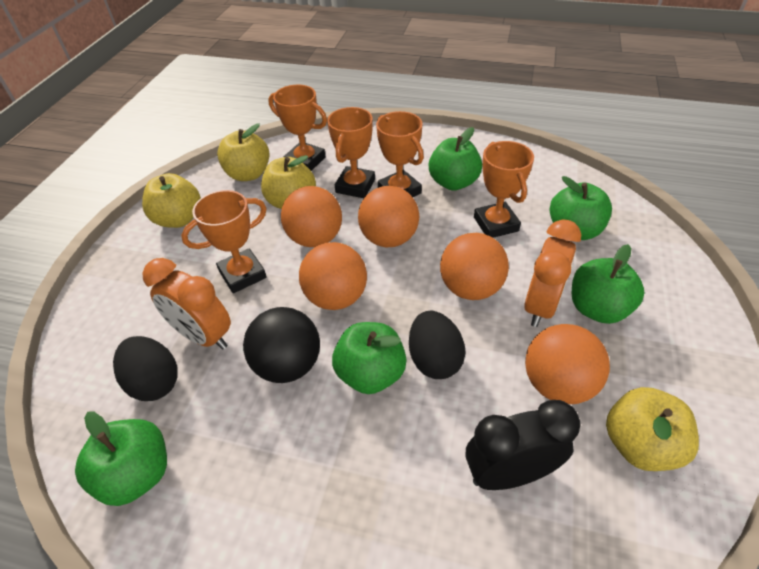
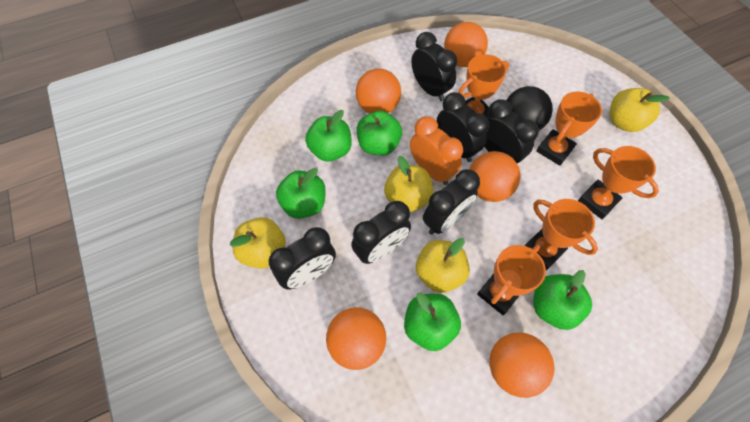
black clock: 1 -> 6
black egg: 2 -> 0
orange clock: 2 -> 1

